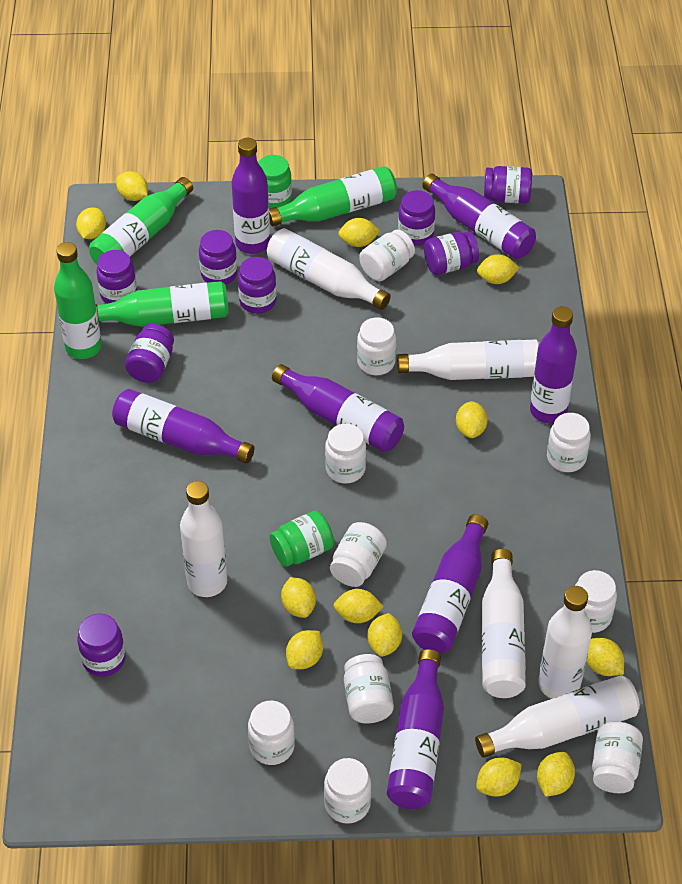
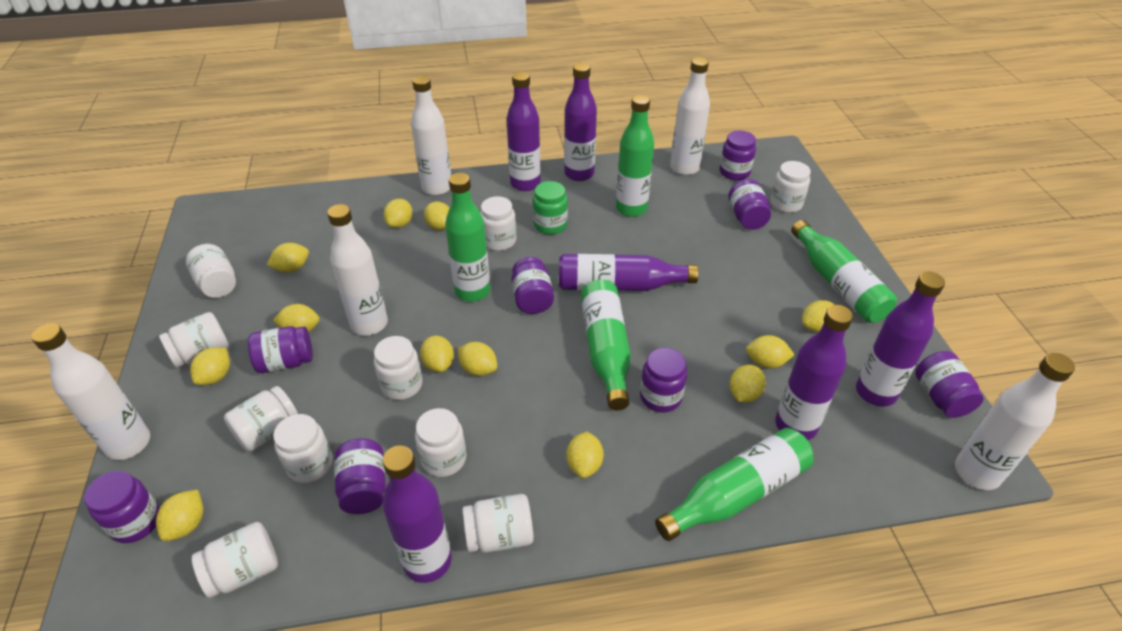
green bottle: 4 -> 5
green jar: 2 -> 1
purple bottle: 7 -> 6
white bottle: 6 -> 5

